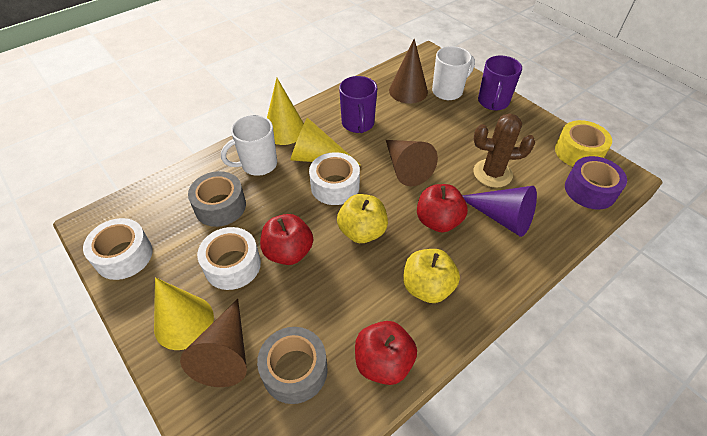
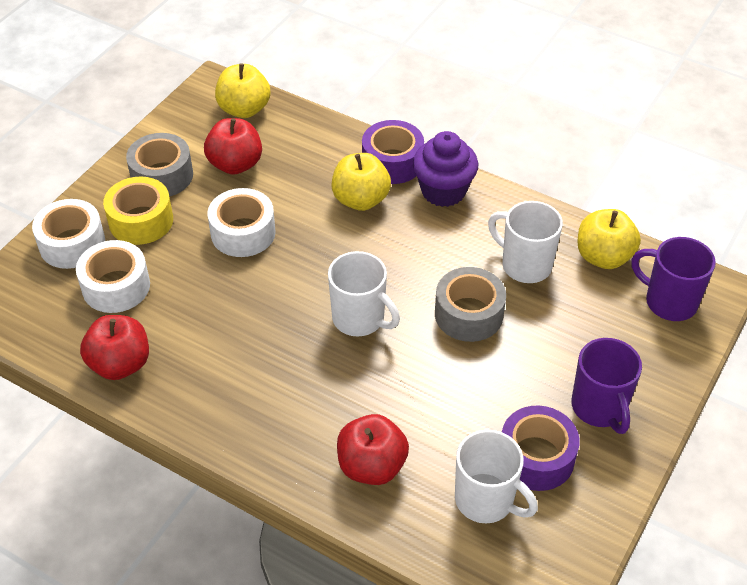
brown cactus: 1 -> 0
brown cone: 3 -> 0
purple cone: 1 -> 0
purple cupcake: 0 -> 1
purple tape: 1 -> 2
white mug: 2 -> 3
yellow apple: 2 -> 3
yellow cone: 3 -> 0

